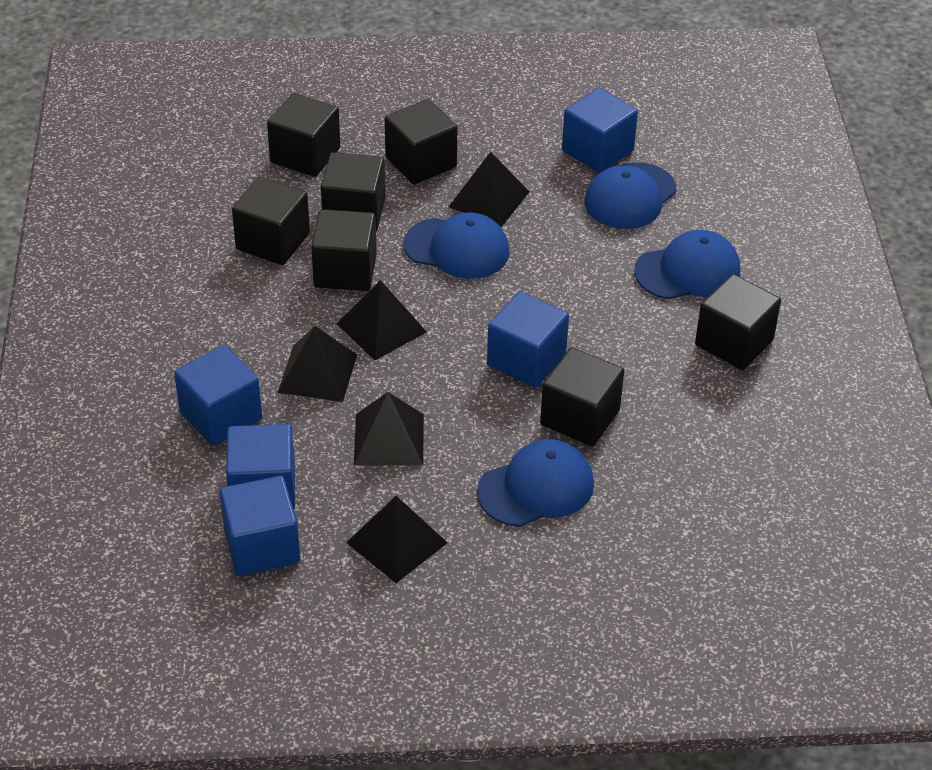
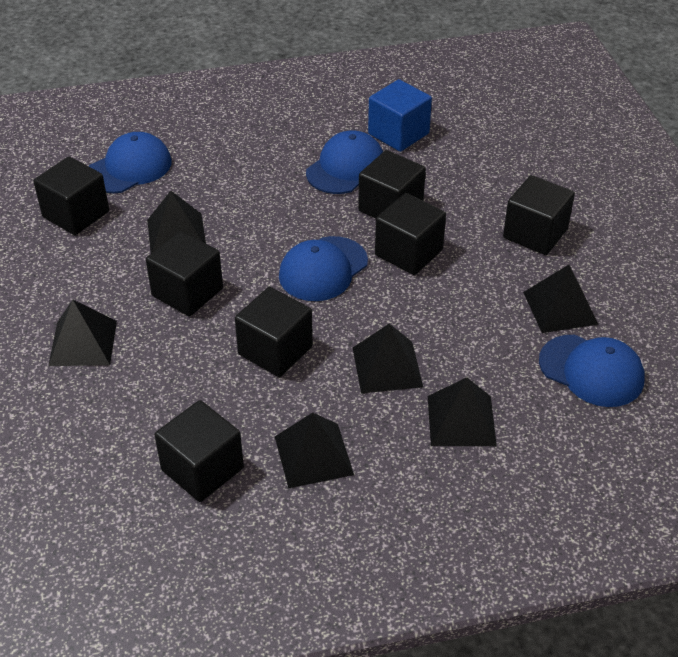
black pyramid: 5 -> 6
blue cube: 5 -> 1

